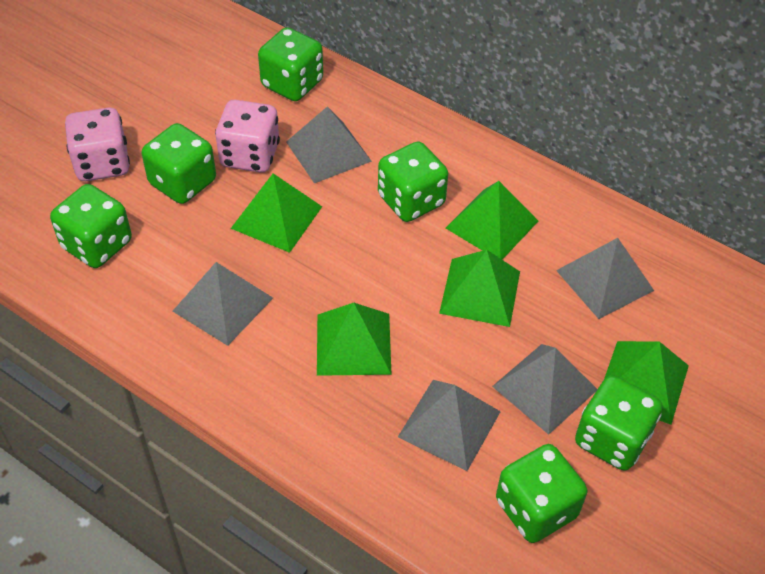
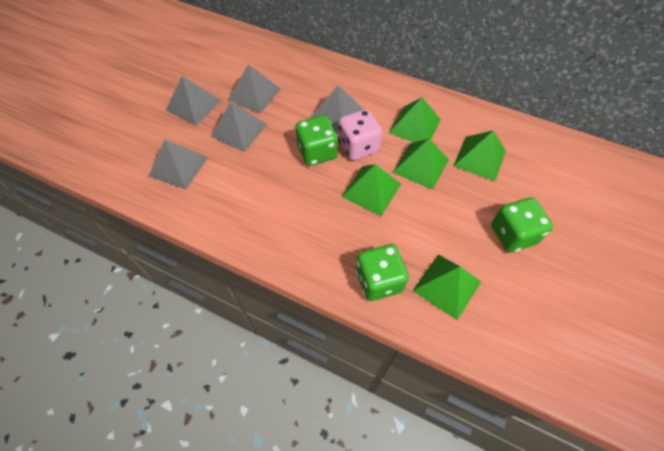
green dice: 6 -> 3
pink dice: 2 -> 1

